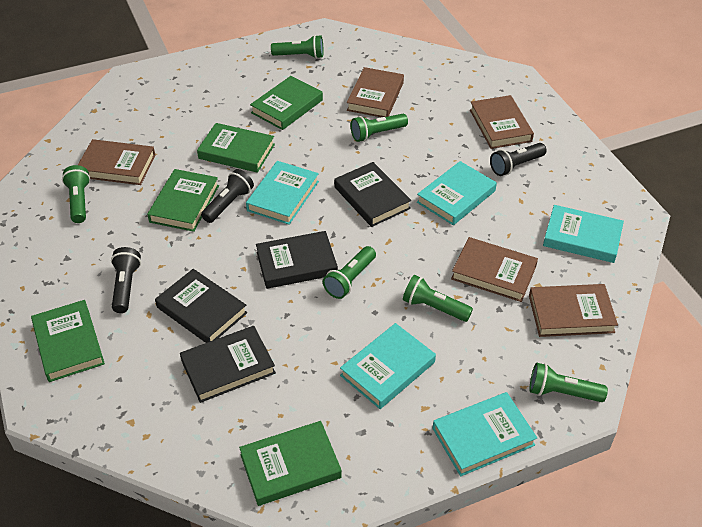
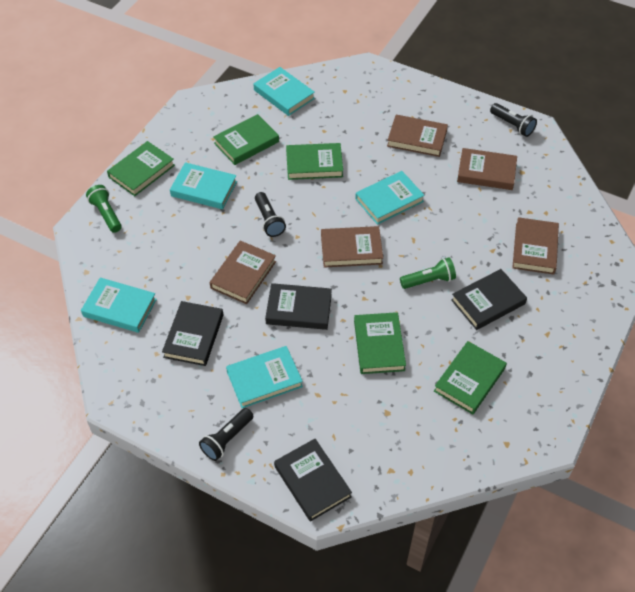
green flashlight: 6 -> 2

